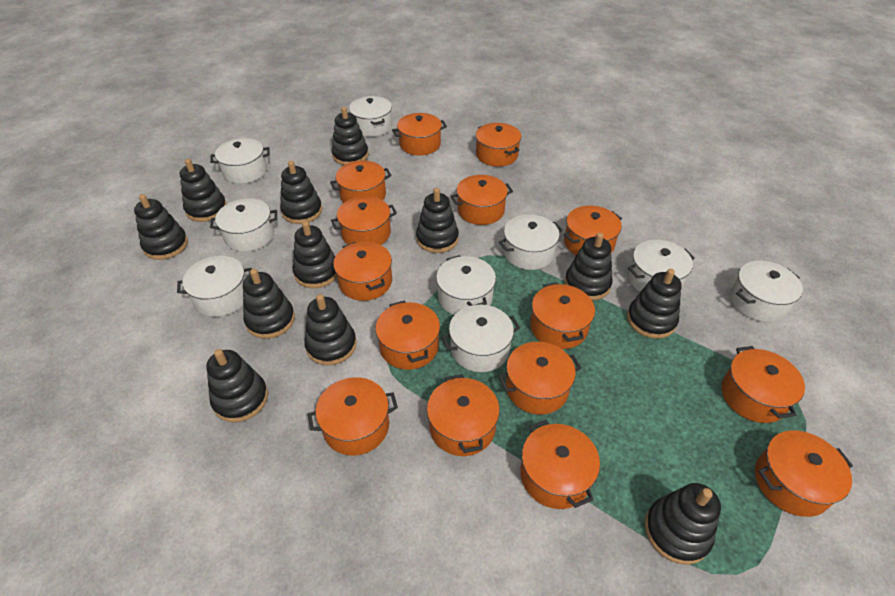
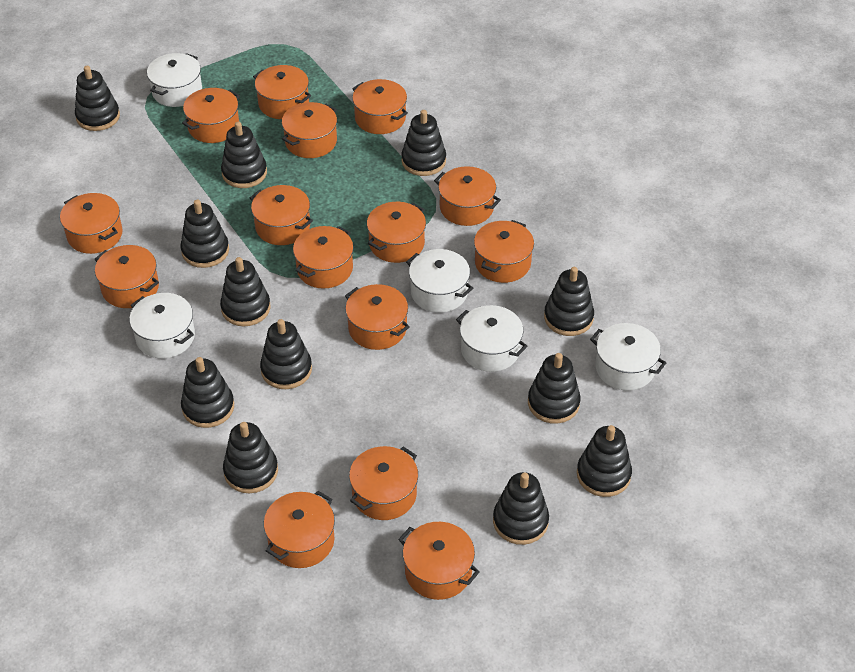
white pot: 9 -> 5

